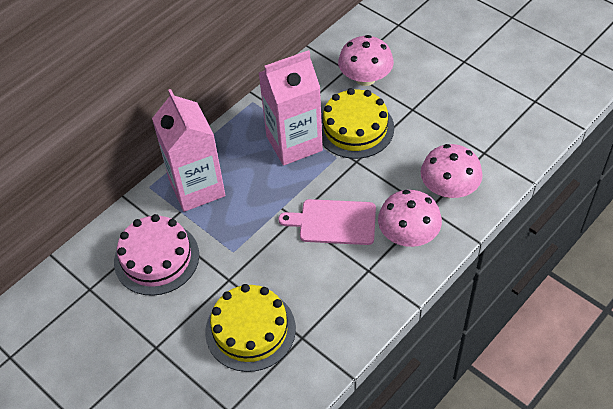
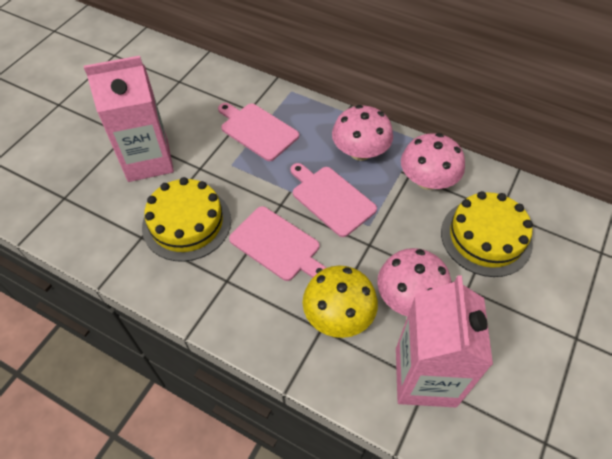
pink cake: 1 -> 0
pink cutting board: 1 -> 3
yellow mushroom: 0 -> 1

